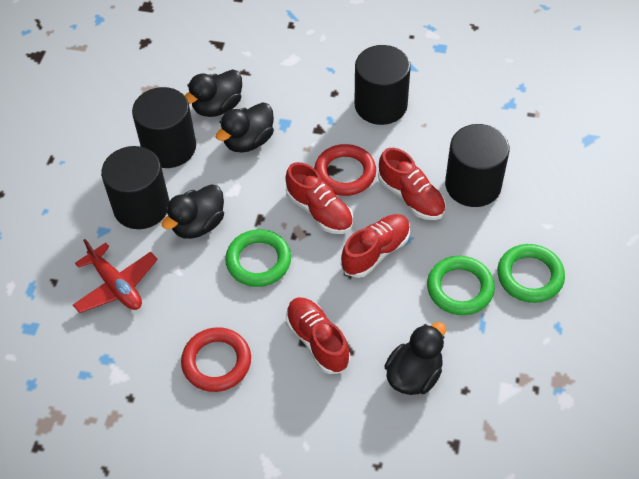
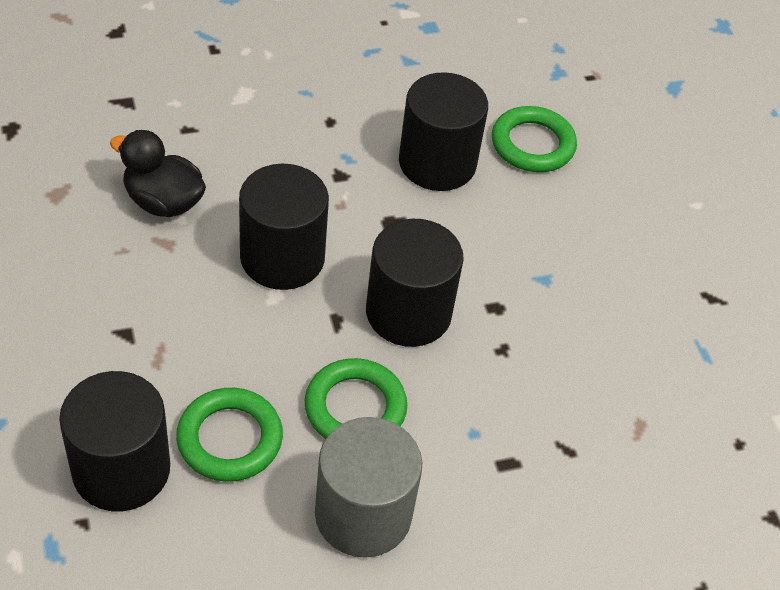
black duck: 4 -> 1
grey cylinder: 0 -> 1
red plane: 1 -> 0
red ring: 2 -> 0
red shoe: 4 -> 0

